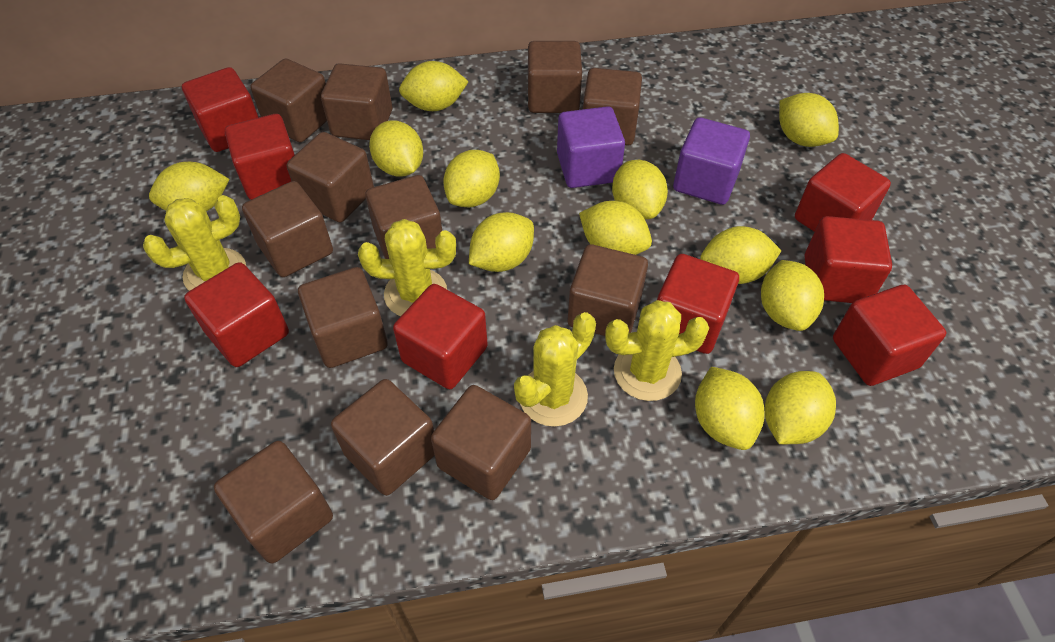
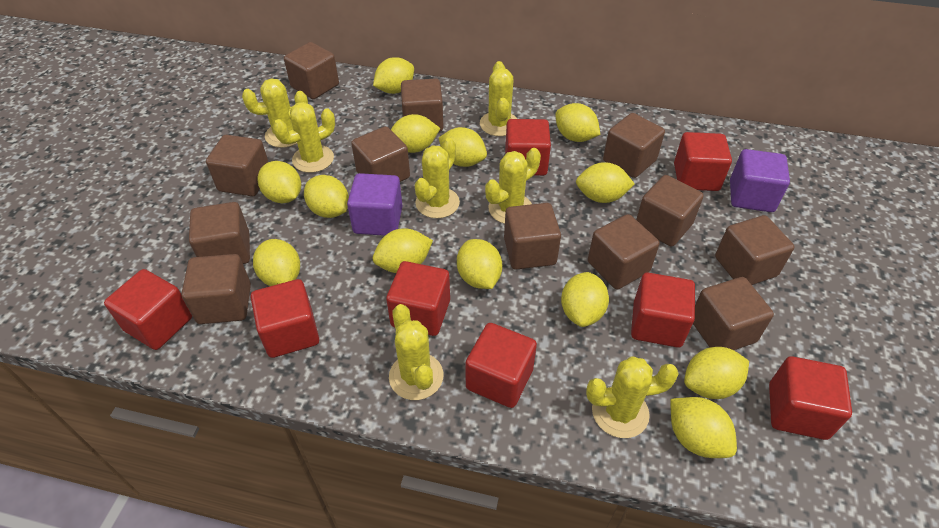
yellow cactus: 4 -> 7
yellow lemon: 12 -> 13

